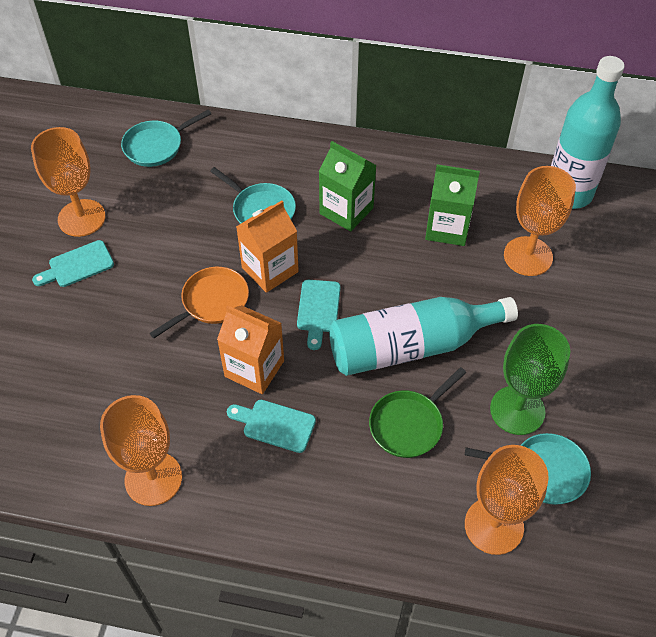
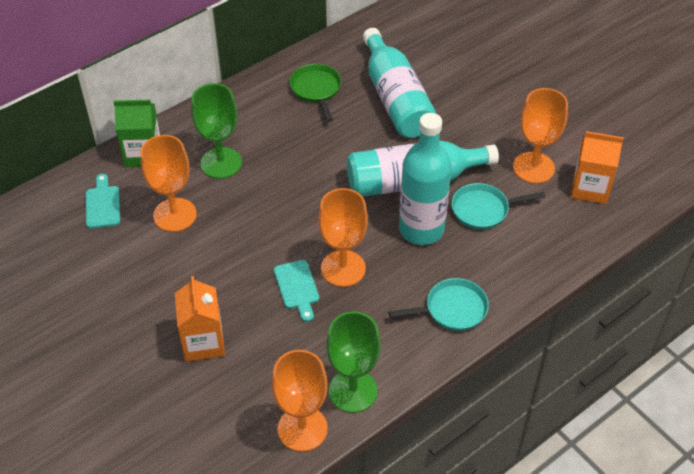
green carton: 2 -> 1
green goblet: 1 -> 2
orange pan: 1 -> 0
turquoise bottle: 2 -> 3
turquoise cutting board: 3 -> 2
turquoise pan: 3 -> 2

